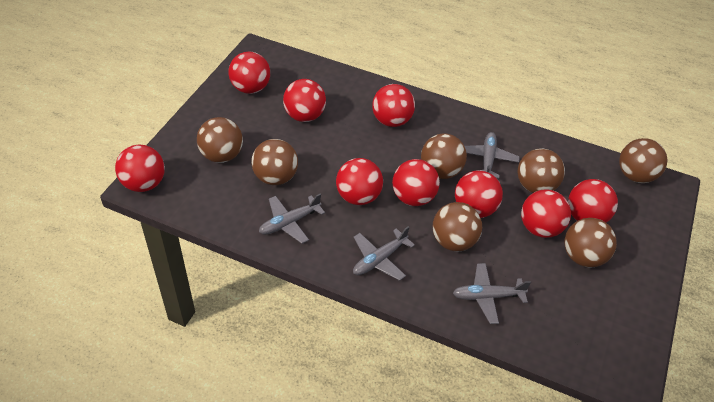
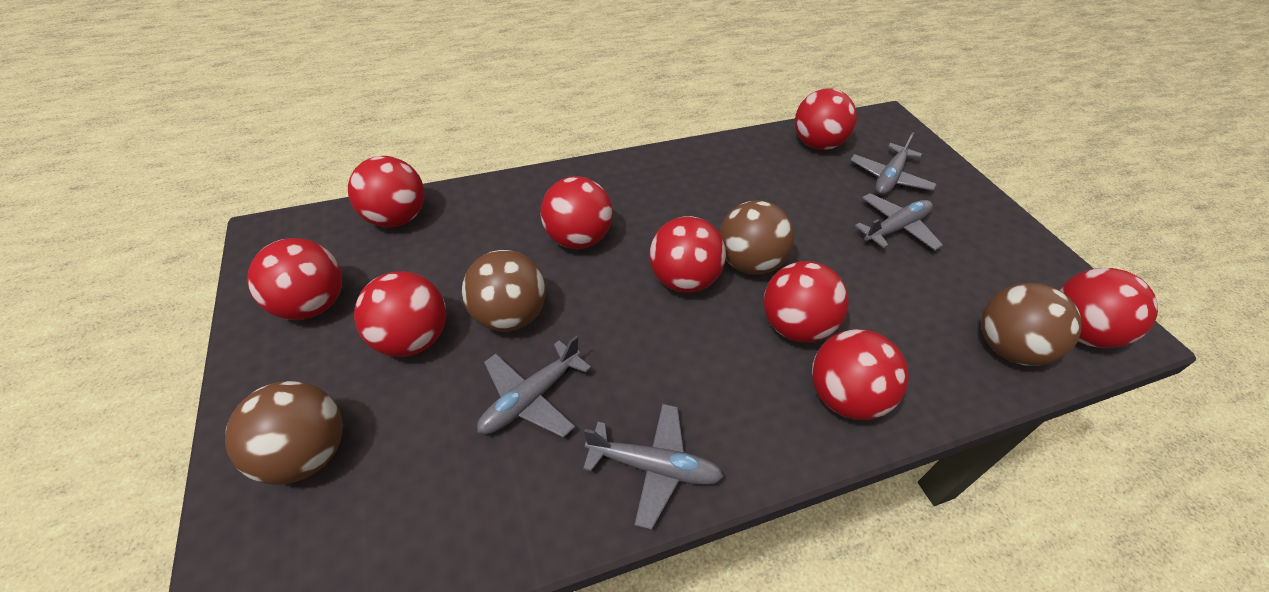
brown ball: 7 -> 4

